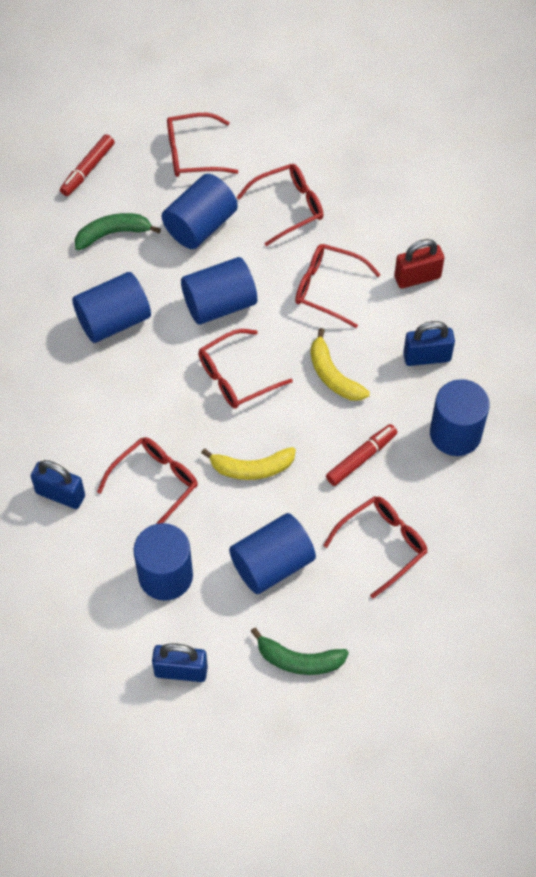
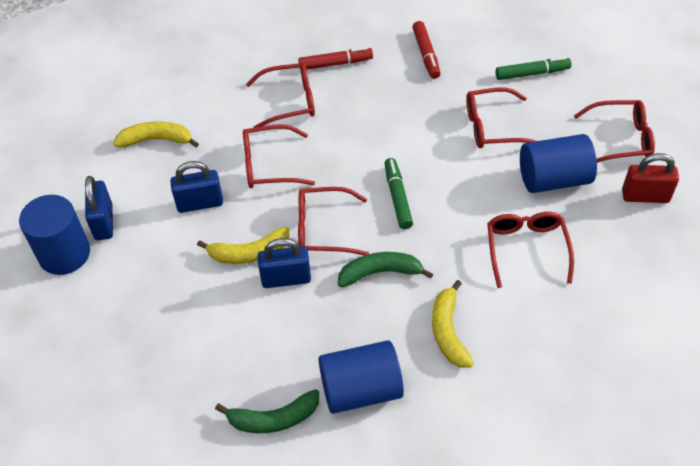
blue cylinder: 6 -> 3
green marker: 0 -> 2
yellow banana: 2 -> 3

